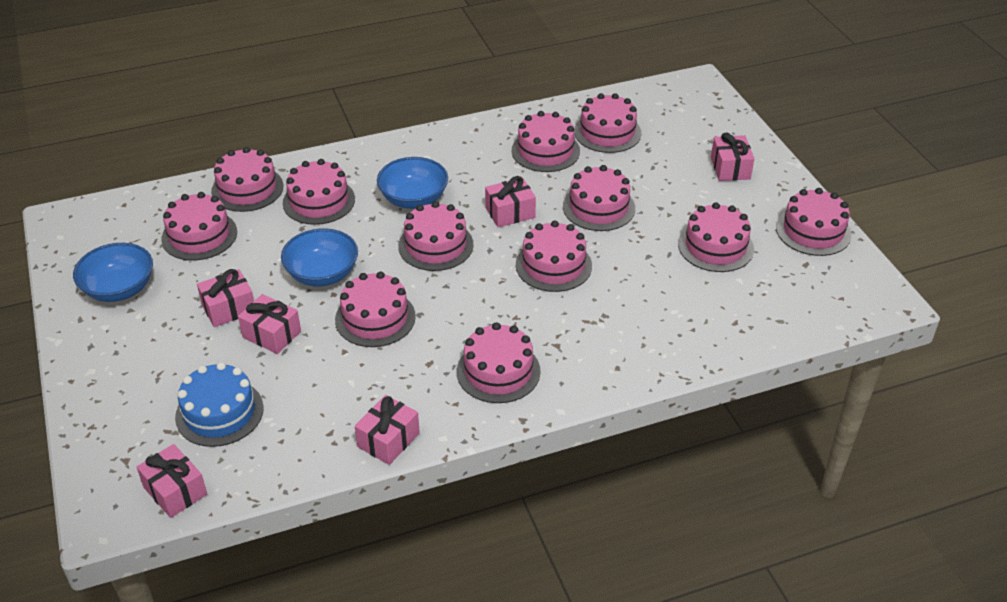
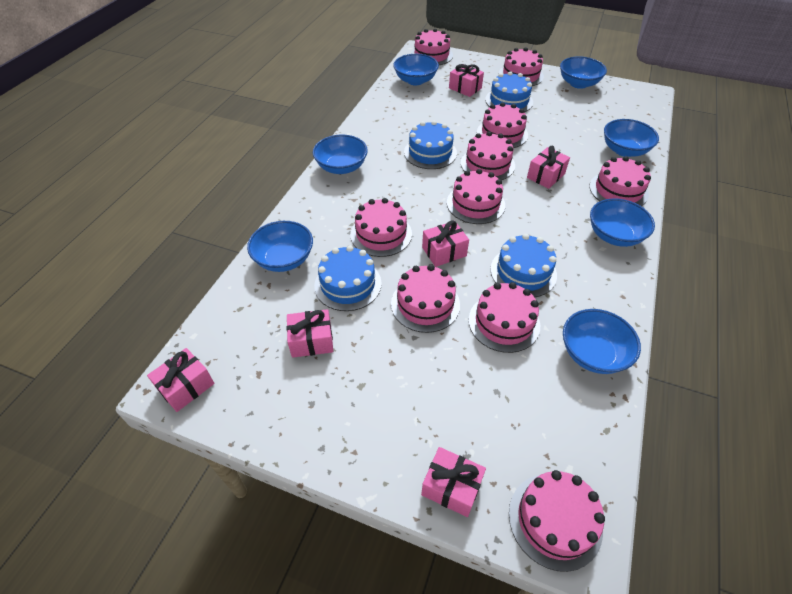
blue bowl: 3 -> 7
blue cake: 1 -> 4
pink cake: 12 -> 10

